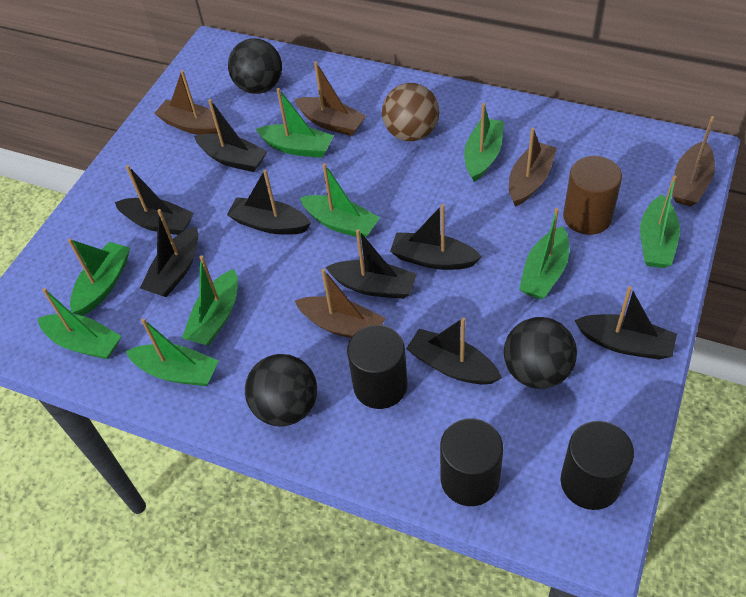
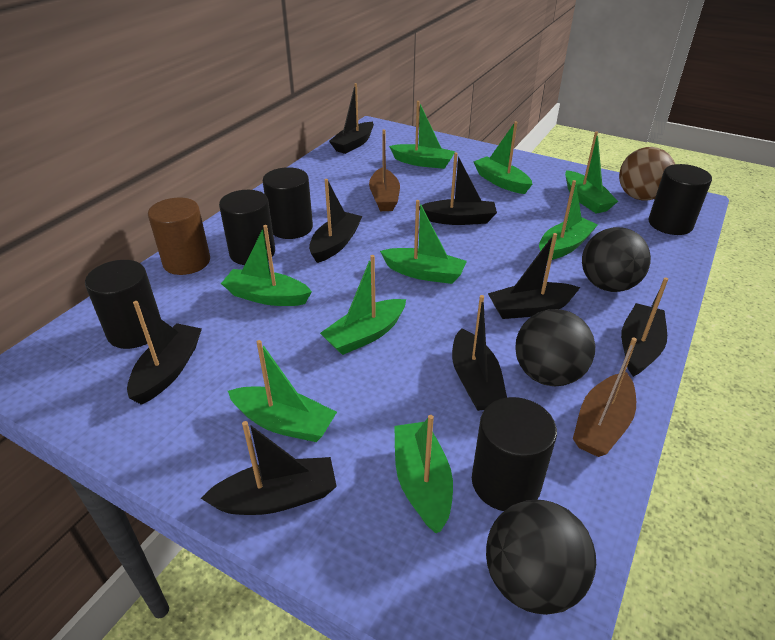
black cylinder: 3 -> 5
brown boat: 5 -> 2

